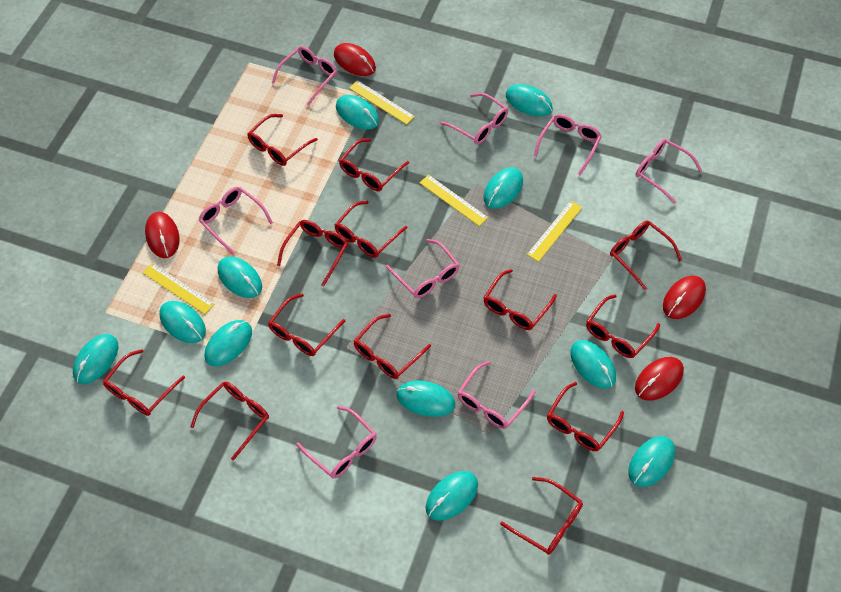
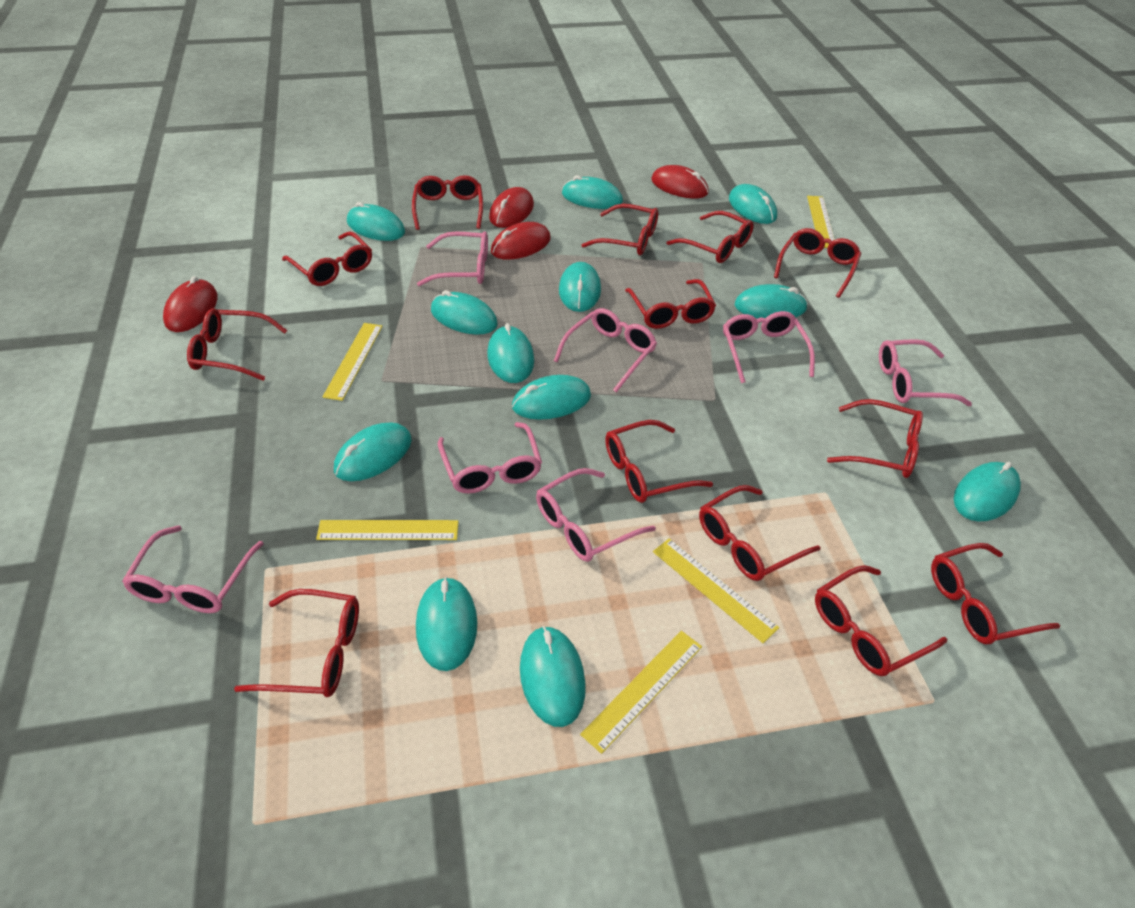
pink glasses: 8 -> 7
turquoise mouse: 11 -> 12
yellow ruler: 4 -> 5

